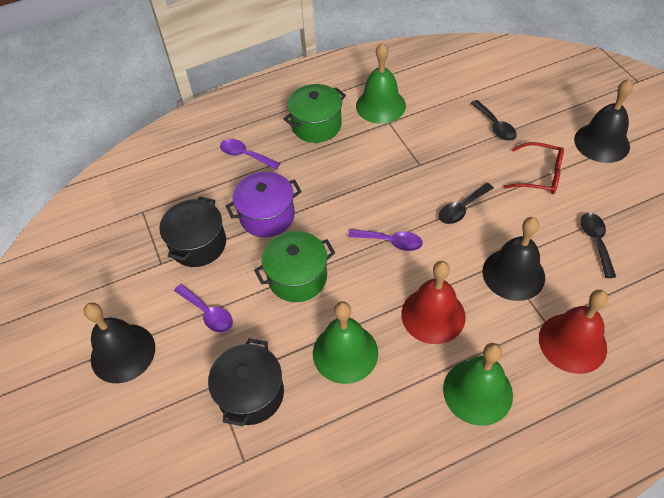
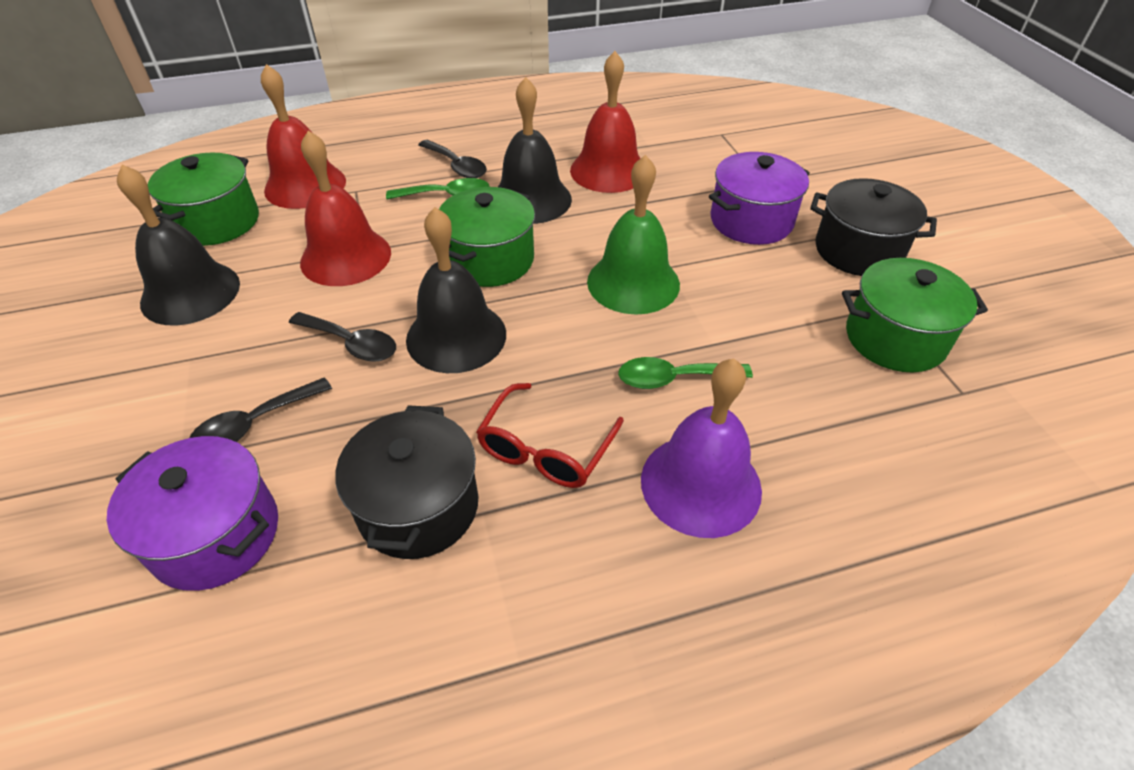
green bell: 3 -> 1
green pot: 2 -> 3
green spoon: 0 -> 2
purple bell: 0 -> 1
purple pot: 1 -> 2
purple spoon: 3 -> 0
red bell: 2 -> 3

